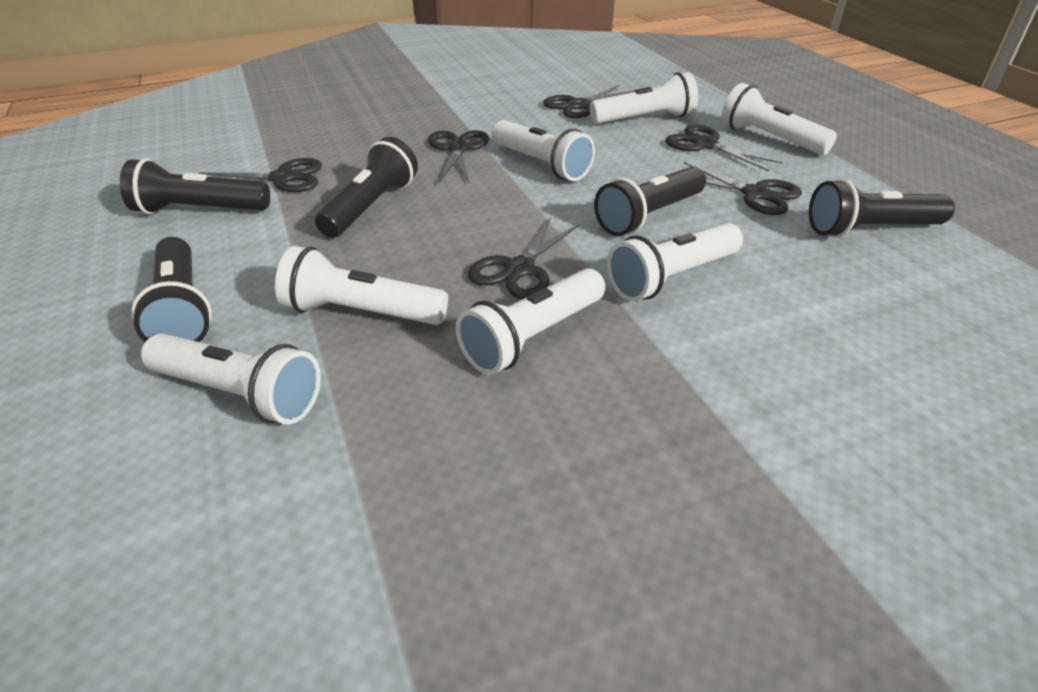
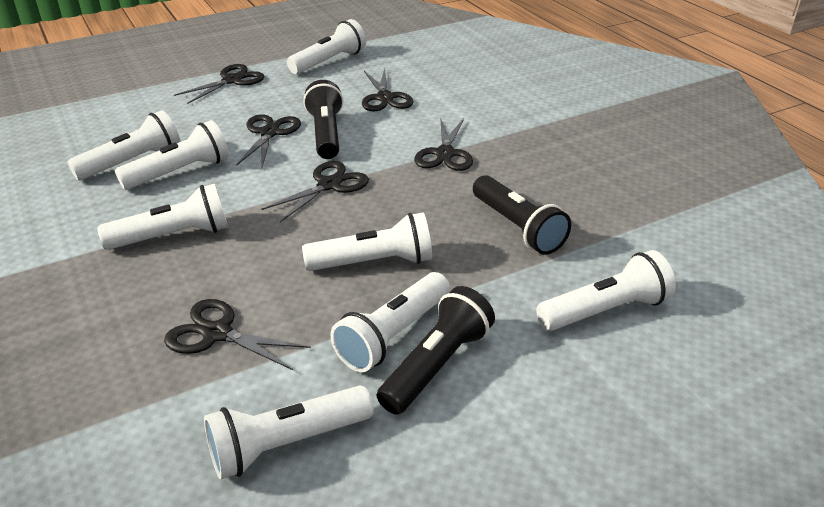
black flashlight: 5 -> 3
white flashlight: 7 -> 8

